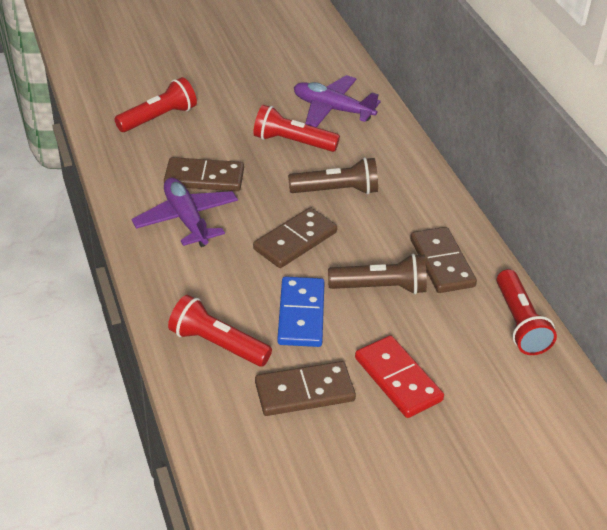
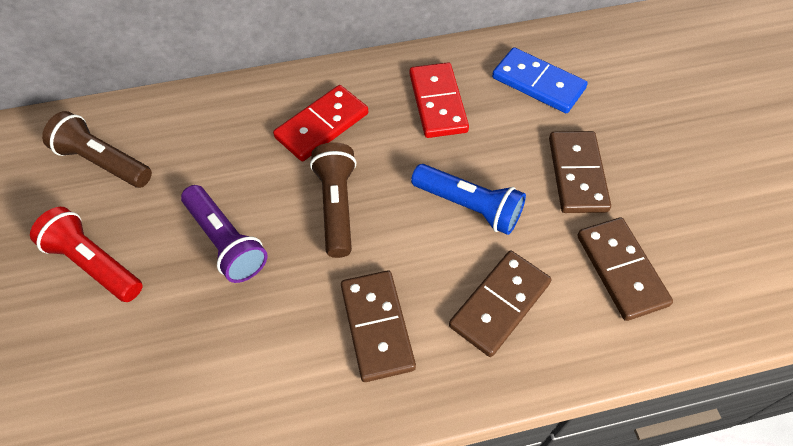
blue flashlight: 0 -> 1
purple flashlight: 0 -> 1
purple plane: 2 -> 0
red domino: 1 -> 2
red flashlight: 4 -> 1

